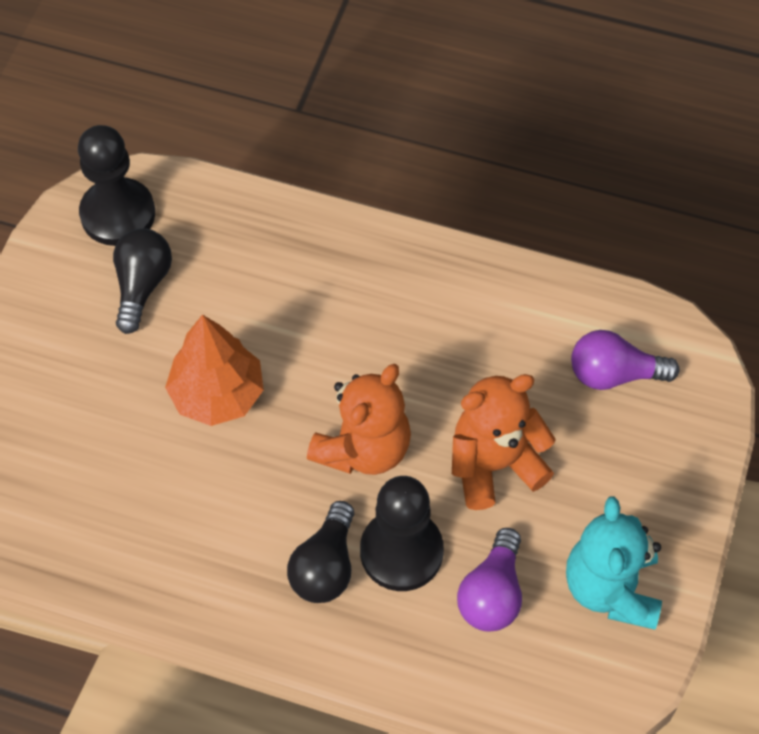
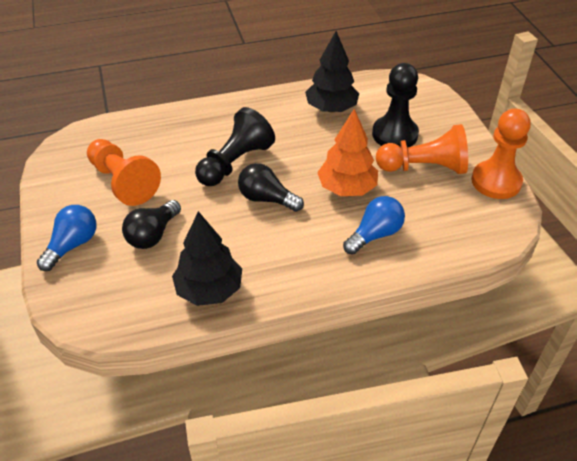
black tree: 0 -> 2
blue light bulb: 0 -> 2
orange pawn: 0 -> 3
orange teddy bear: 2 -> 0
purple light bulb: 2 -> 0
turquoise teddy bear: 1 -> 0

